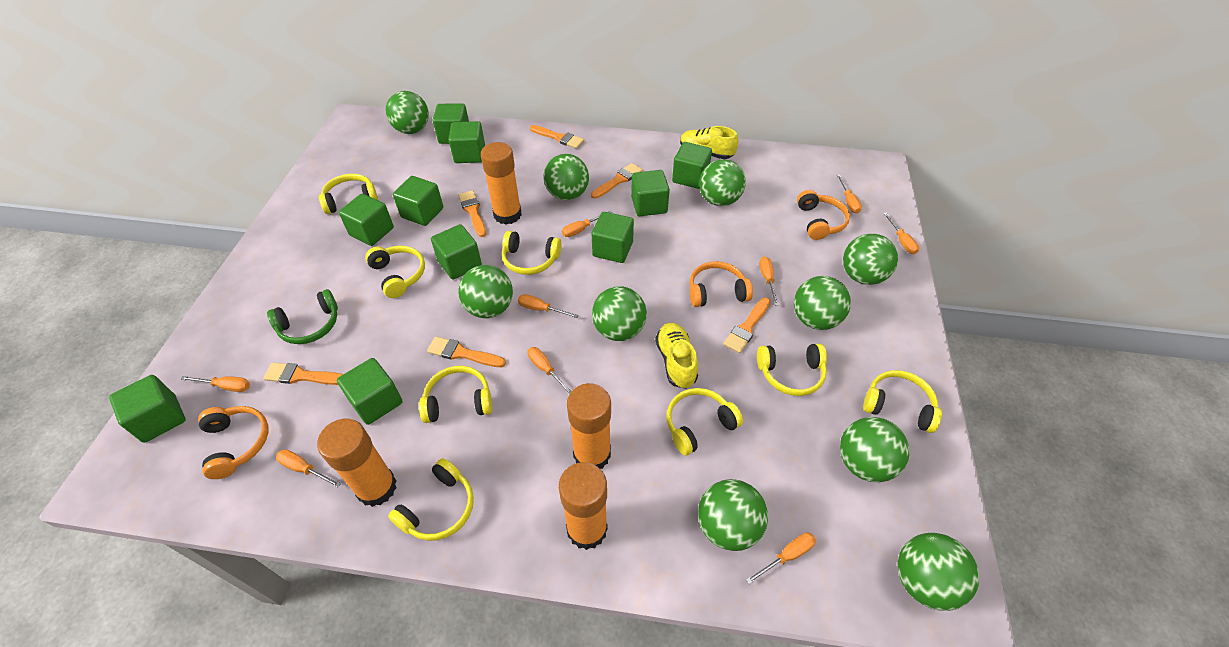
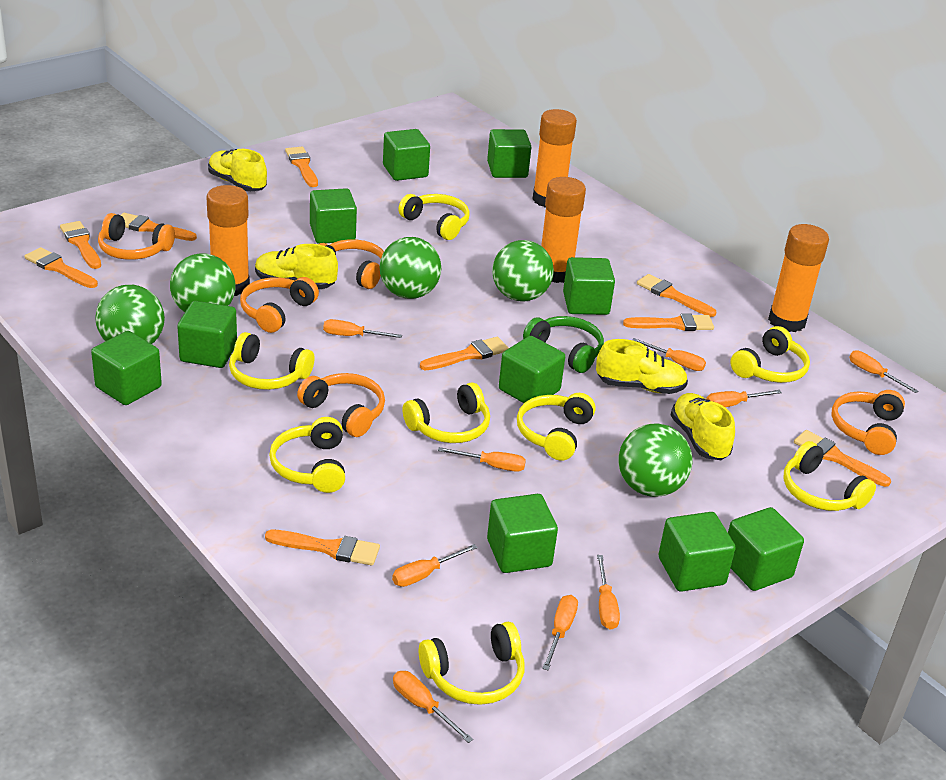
green ball: 10 -> 5
orange brush: 6 -> 9
orange headphones: 3 -> 5
yellow shoe: 2 -> 4

